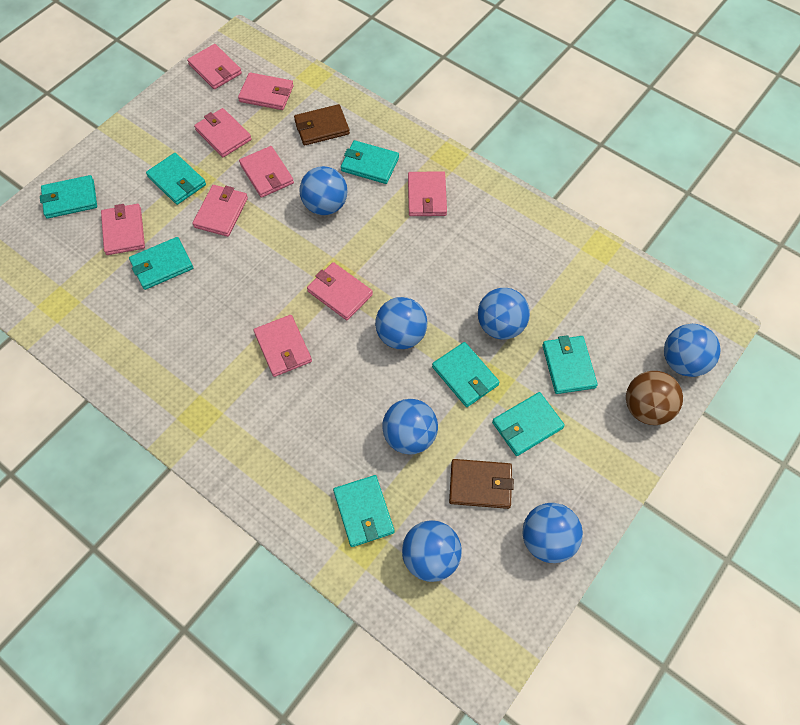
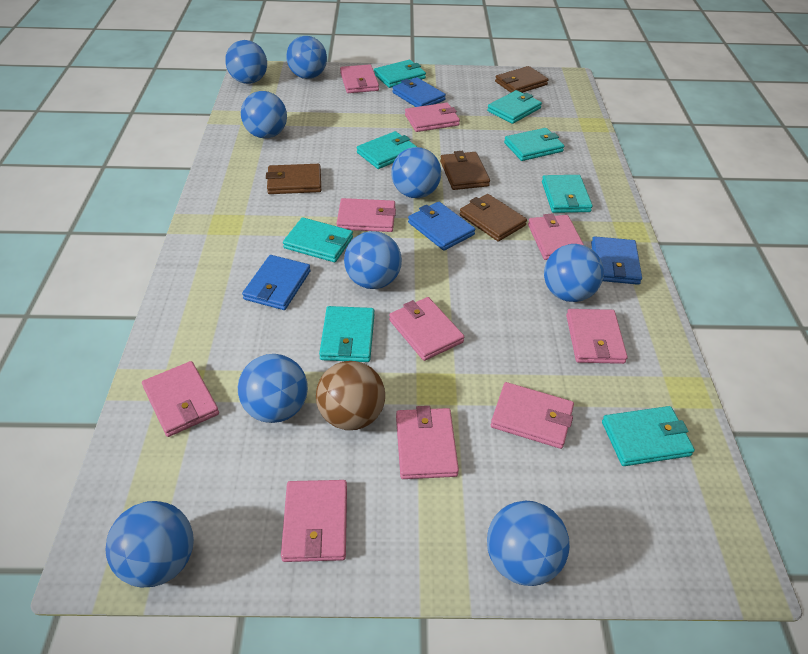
blue ball: 7 -> 9
blue wallet: 0 -> 4
brown wallet: 2 -> 4
pink wallet: 9 -> 10

